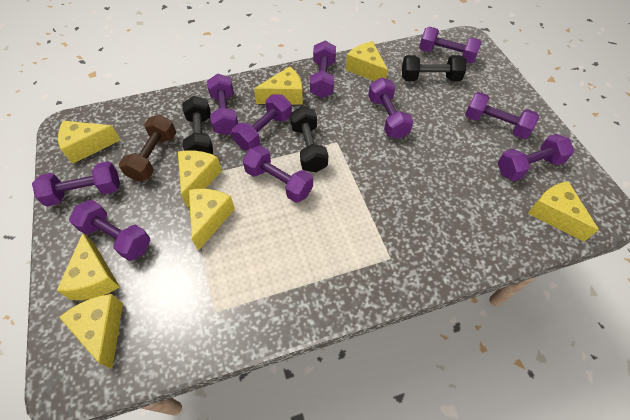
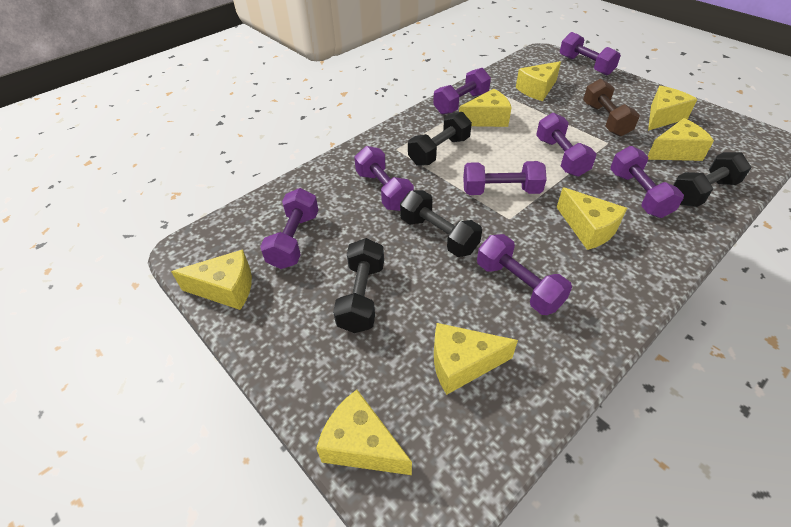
black dumbbell: 3 -> 4
purple dumbbell: 10 -> 8

